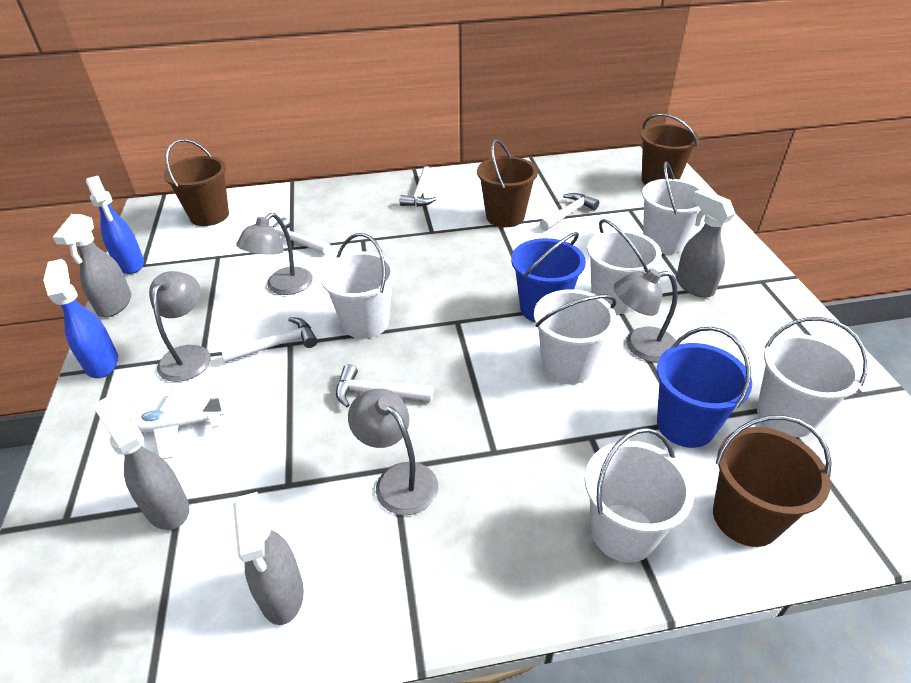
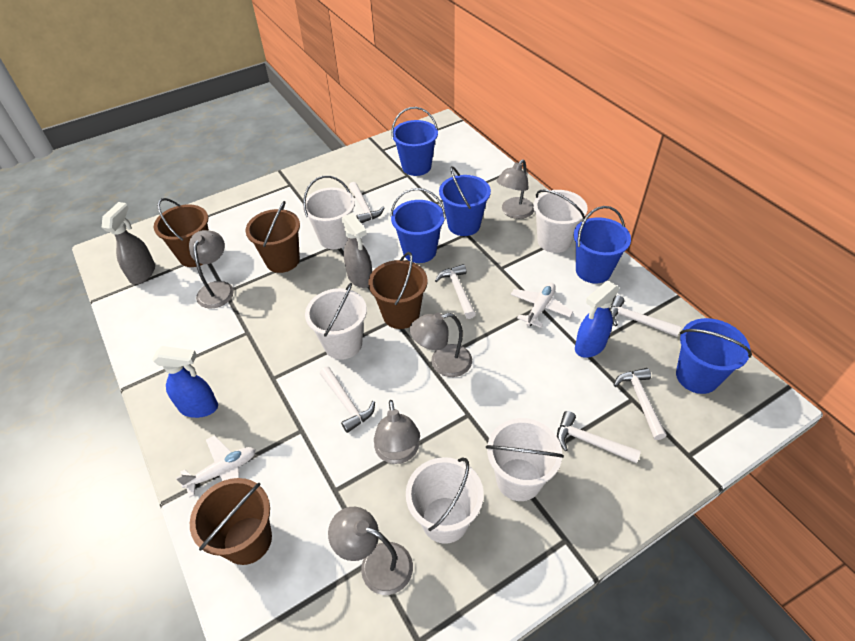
blue bucket: 2 -> 5
grey lamp: 4 -> 5
grey spray bottle: 4 -> 2
white bucket: 6 -> 5
white hammer: 5 -> 6
white plane: 1 -> 2

